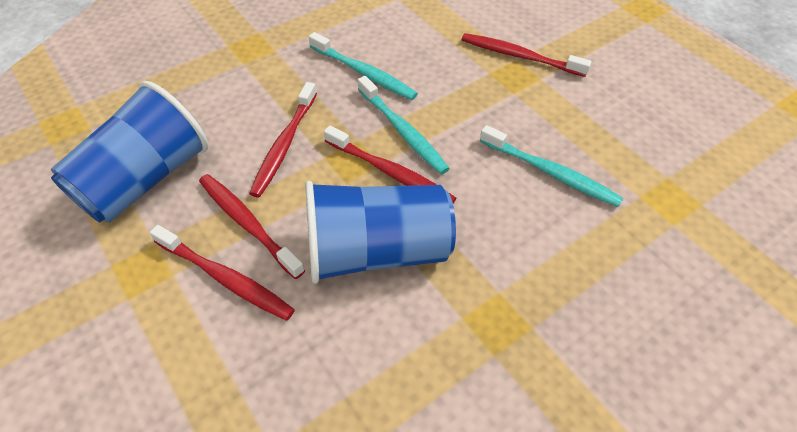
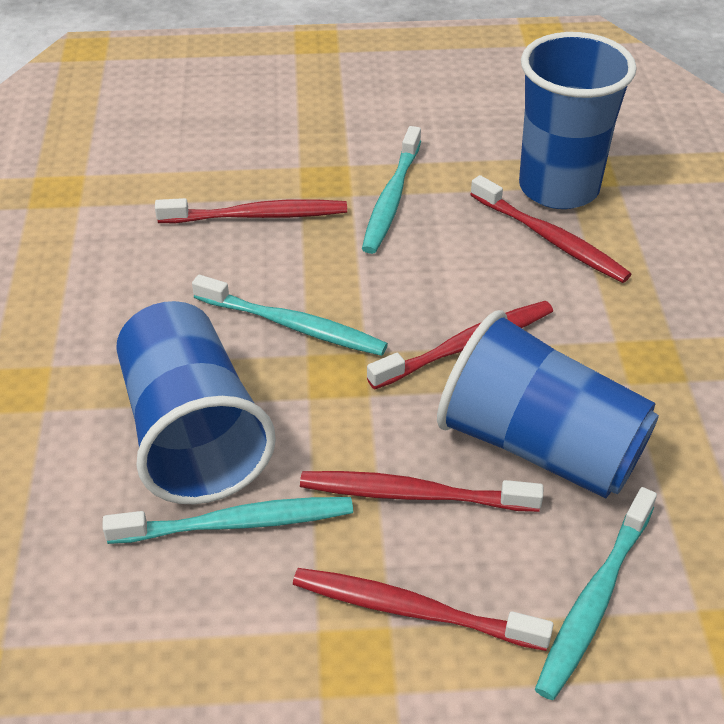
blue cup: 2 -> 3
turquoise toothbrush: 3 -> 4

